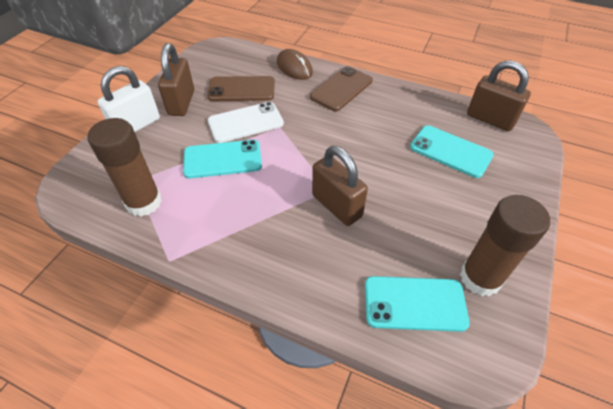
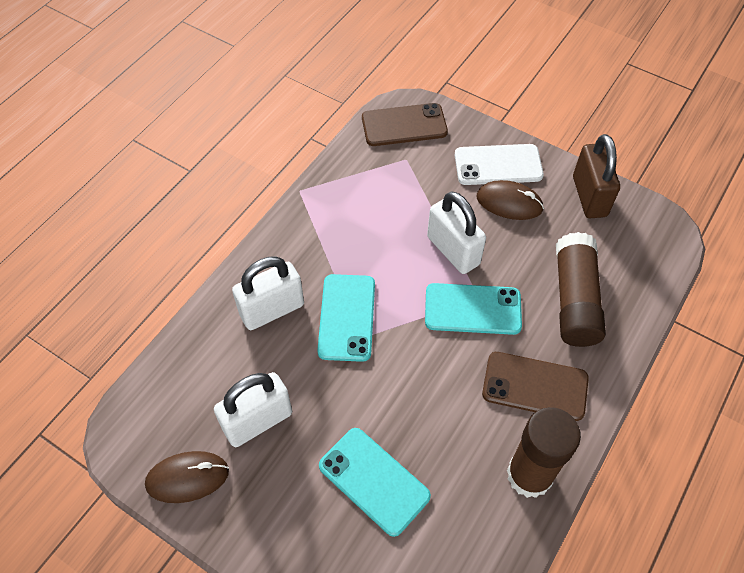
brown mouse: 1 -> 2
brown padlock: 3 -> 1
white padlock: 1 -> 3

